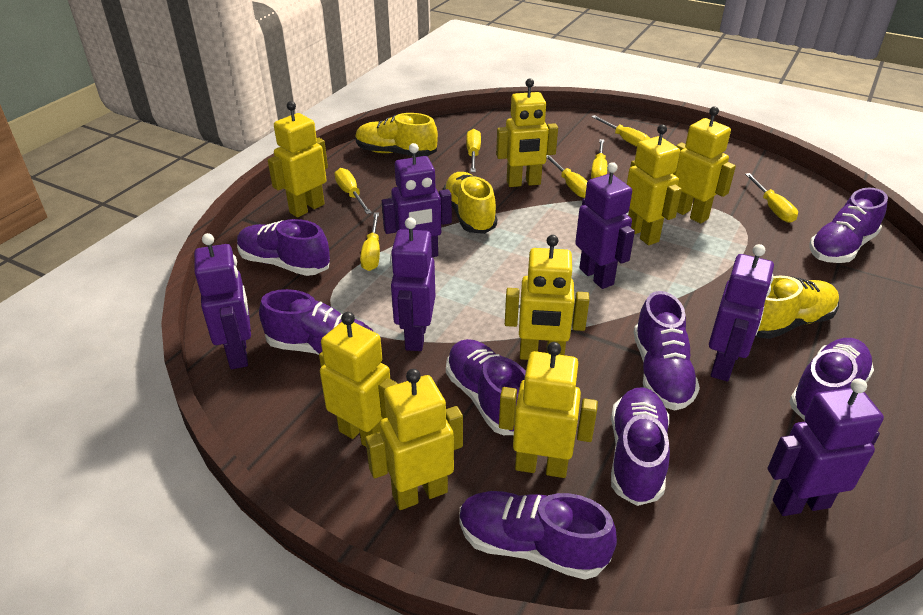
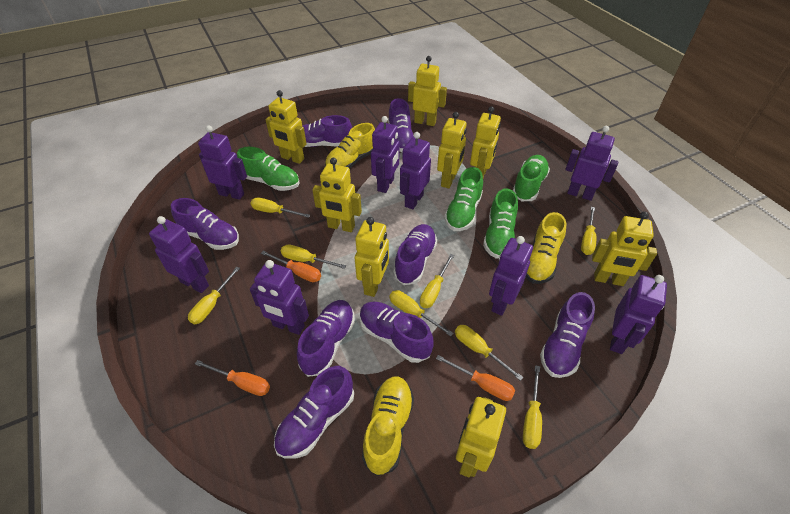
green shoe: 0 -> 4
orange screwdriver: 0 -> 3
purple robot: 6 -> 8
yellow screwdriver: 7 -> 8

